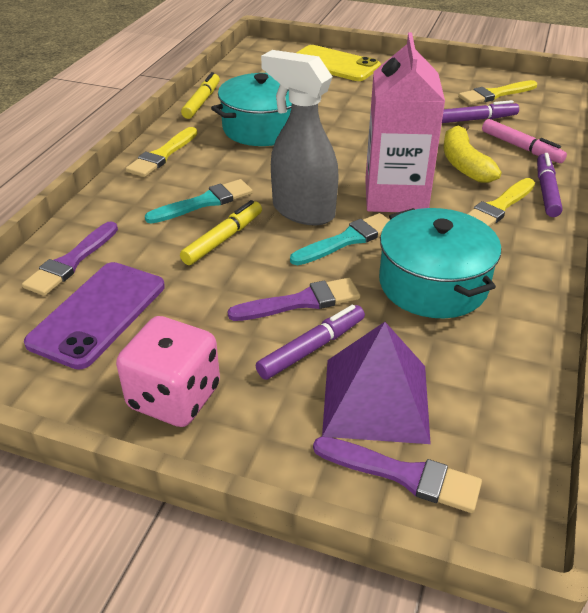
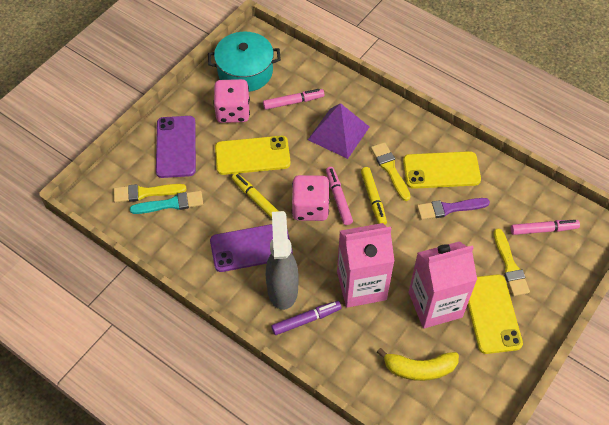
pink carton: 1 -> 2
pink dice: 1 -> 2
pink marker: 1 -> 3
purple brush: 3 -> 1
purple marker: 3 -> 1
purple phone: 1 -> 2
turquoise brush: 2 -> 1
turquoise pot: 2 -> 1
yellow phone: 1 -> 3

